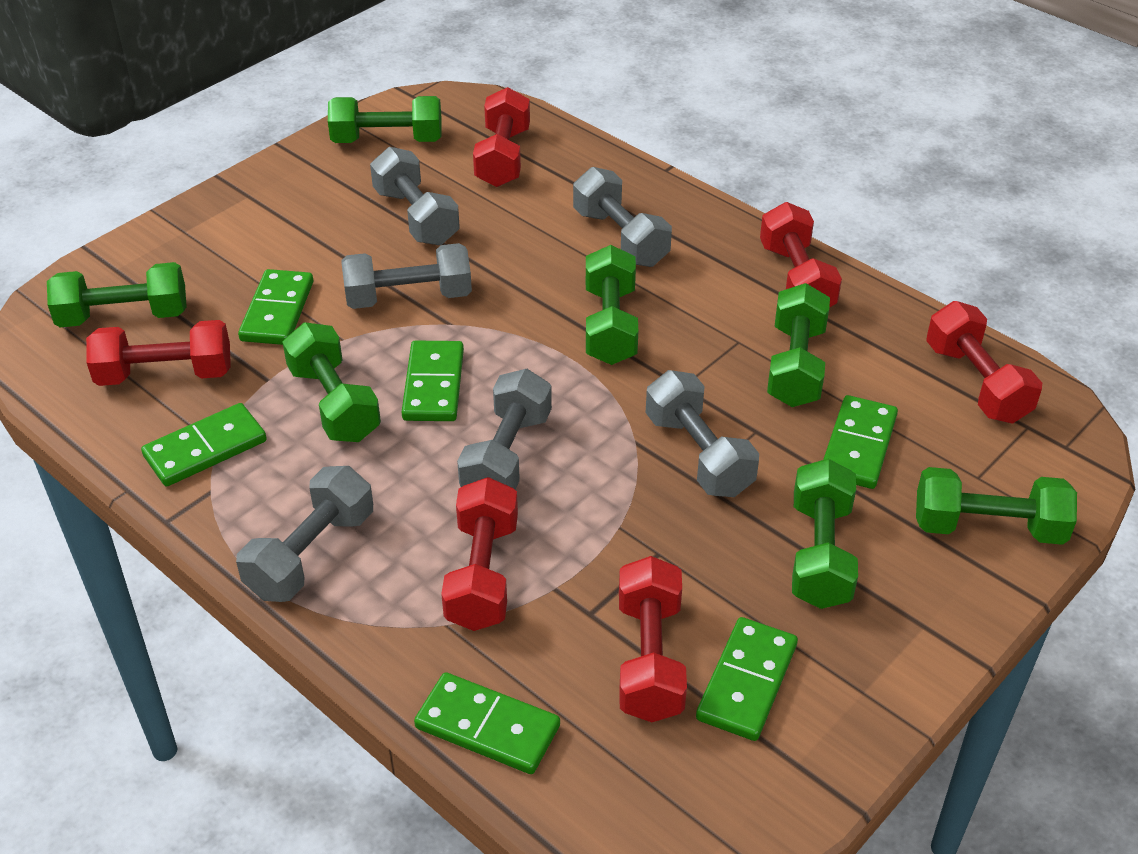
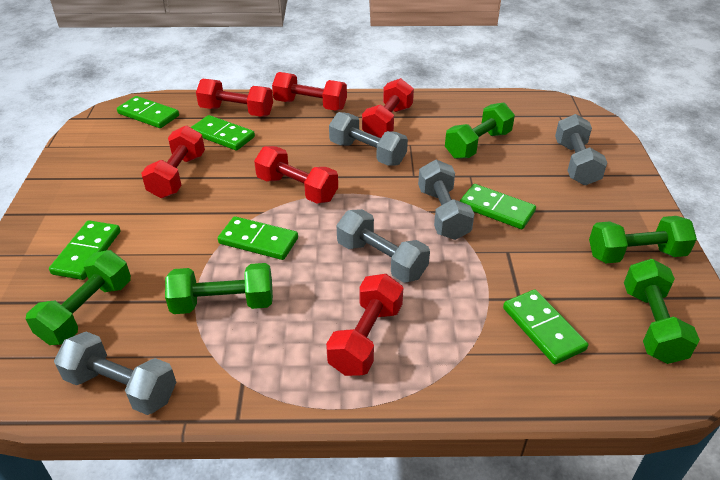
green dumbbell: 7 -> 5
grey dumbbell: 6 -> 5

